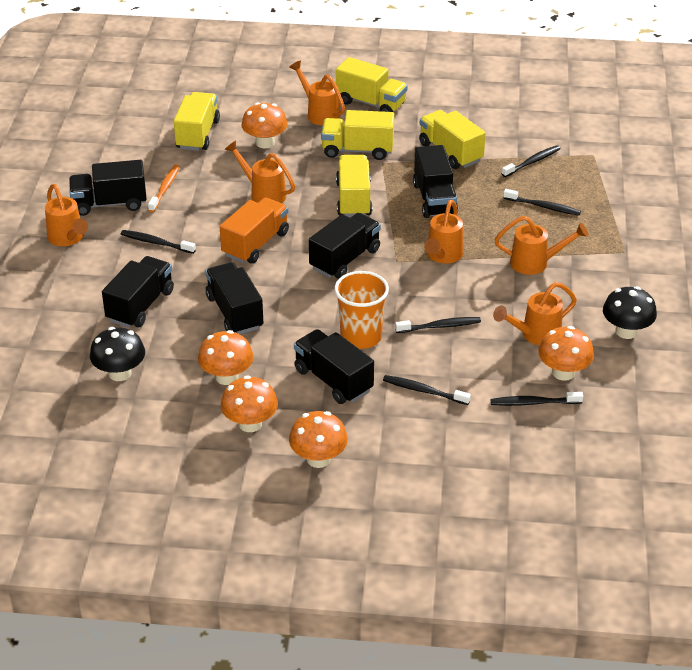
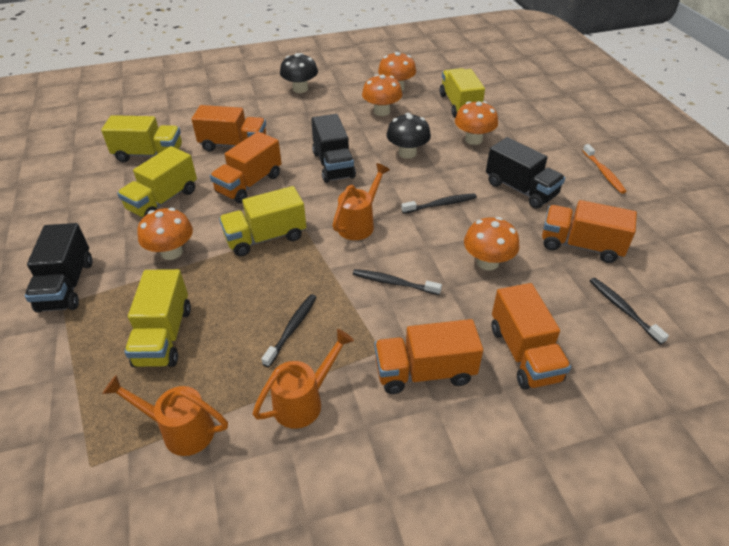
black toothbrush: 6 -> 4
black truck: 6 -> 3
orange cup: 1 -> 0
orange truck: 1 -> 5
orange watering can: 6 -> 3

